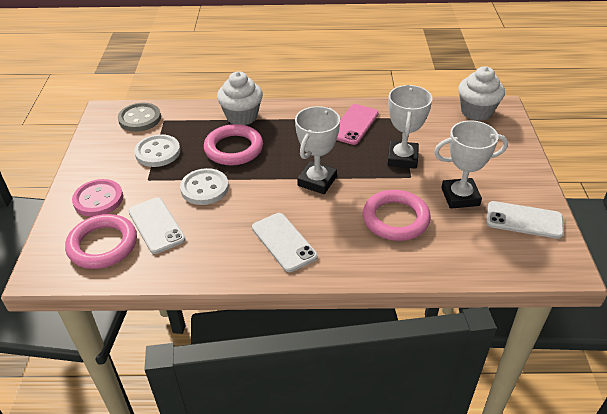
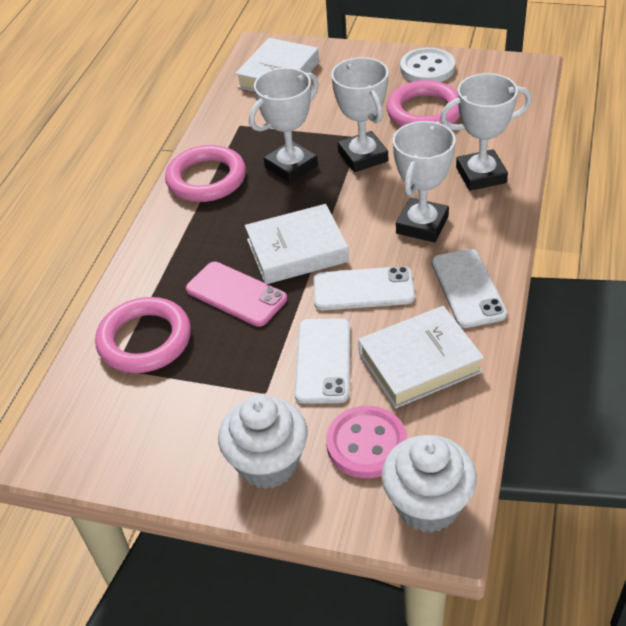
grey button: 1 -> 0
white book: 0 -> 3
white button: 2 -> 1
white trophy: 3 -> 4

